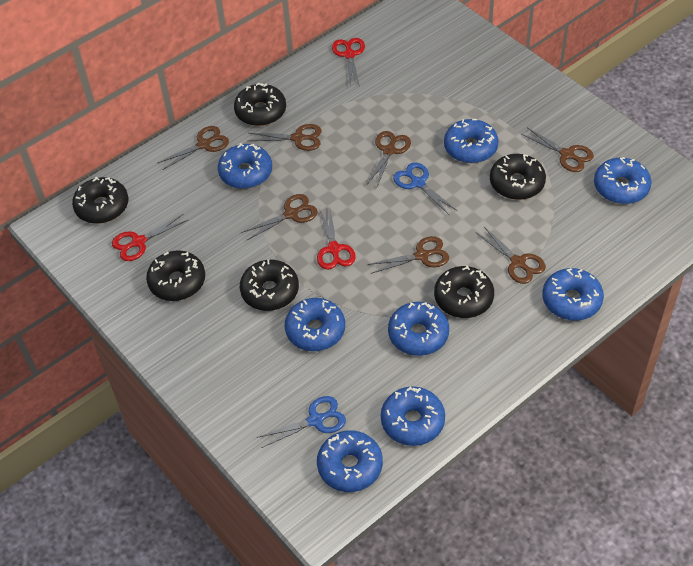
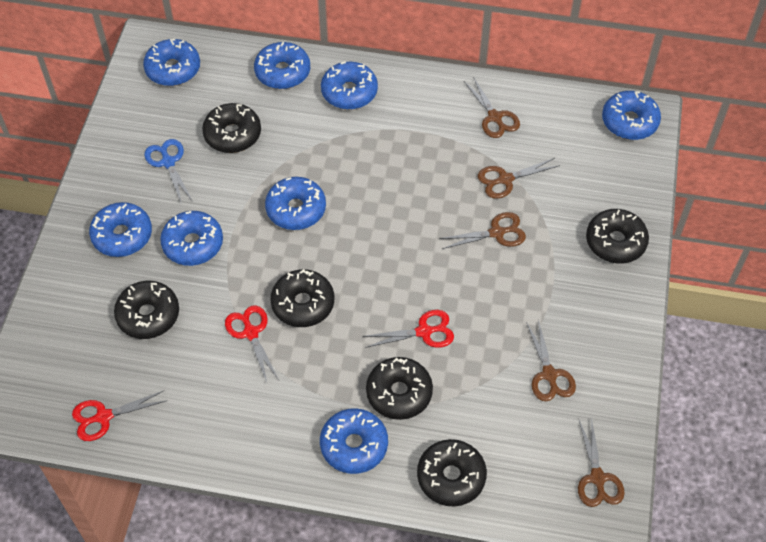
blue scissors: 2 -> 1
brown scissors: 7 -> 5

